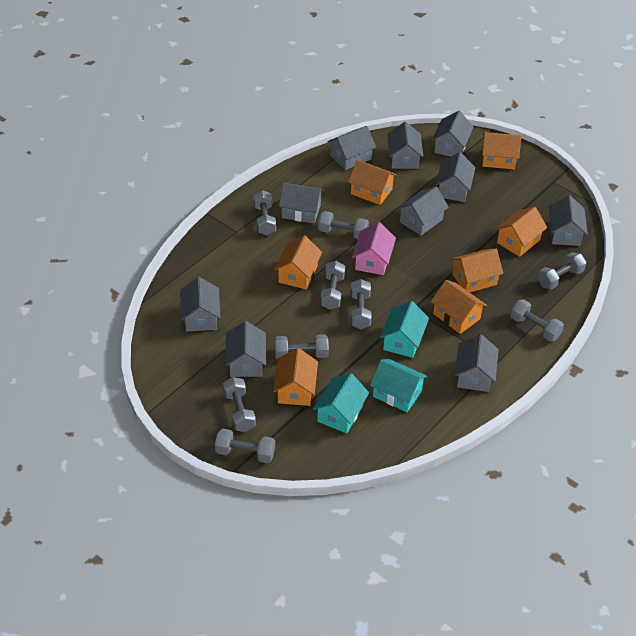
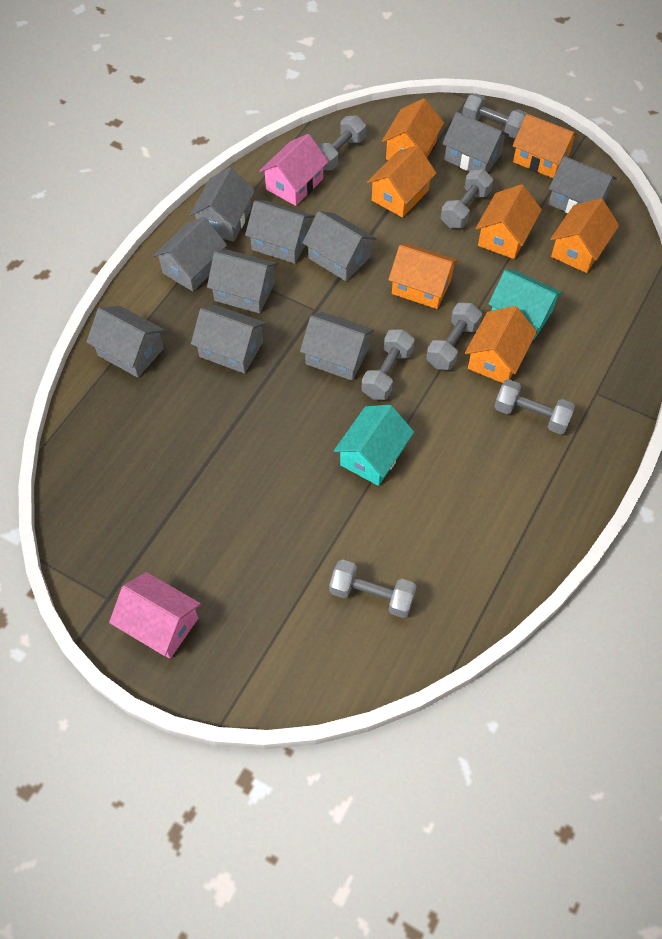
grey dumbbell: 9 -> 7
pink house: 1 -> 2
turquoise house: 3 -> 2

